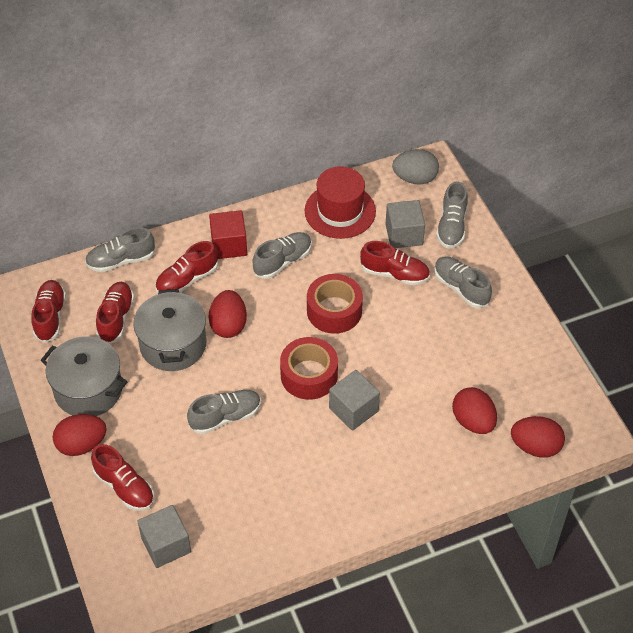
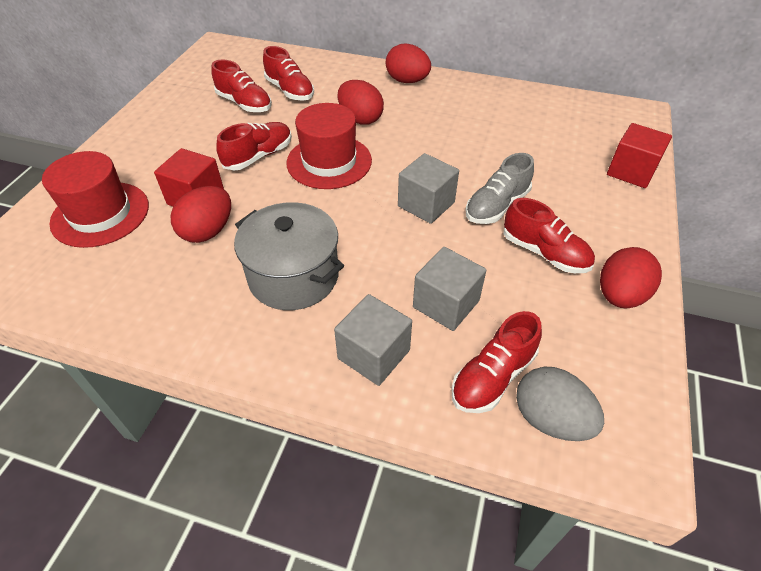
grey pot: 2 -> 1
grey shoe: 5 -> 1
red cube: 1 -> 2
red hat: 1 -> 2
red tape: 2 -> 0

